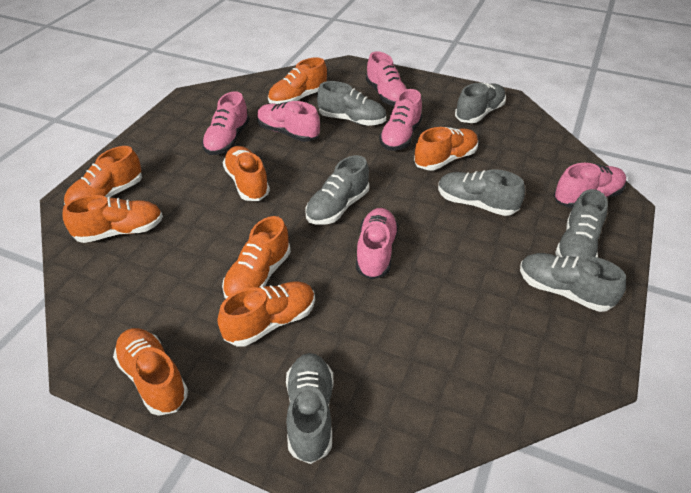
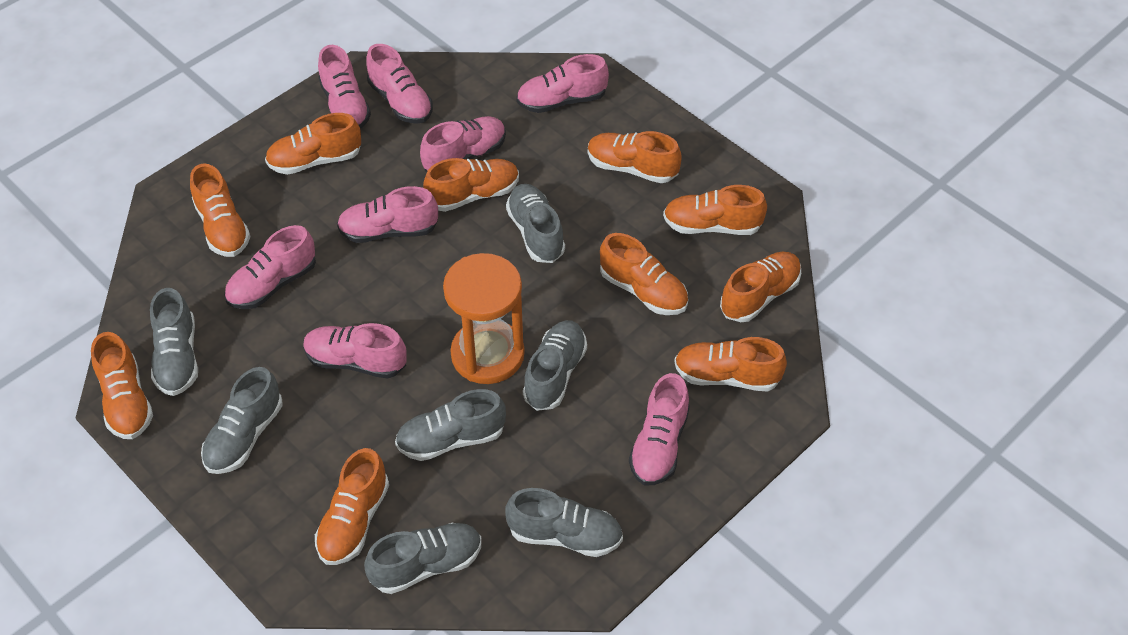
orange hourglass: 0 -> 1
orange shoe: 8 -> 10
pink shoe: 6 -> 8

